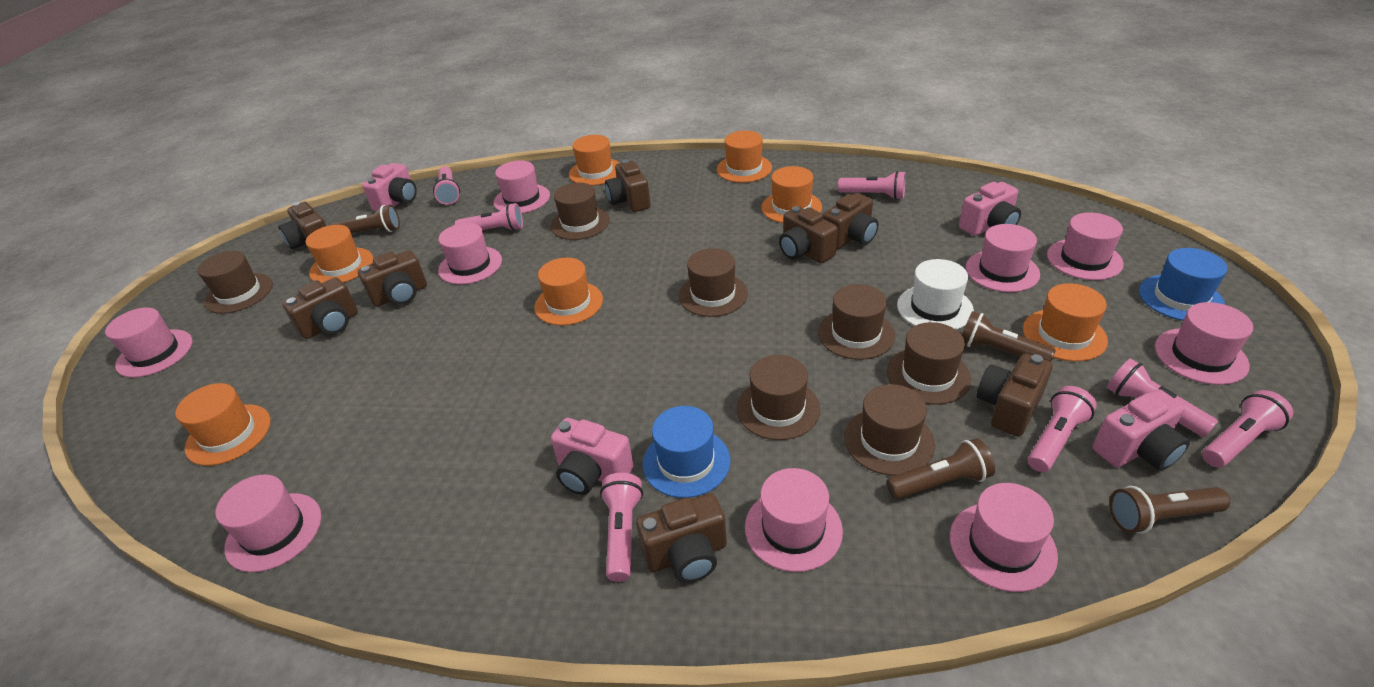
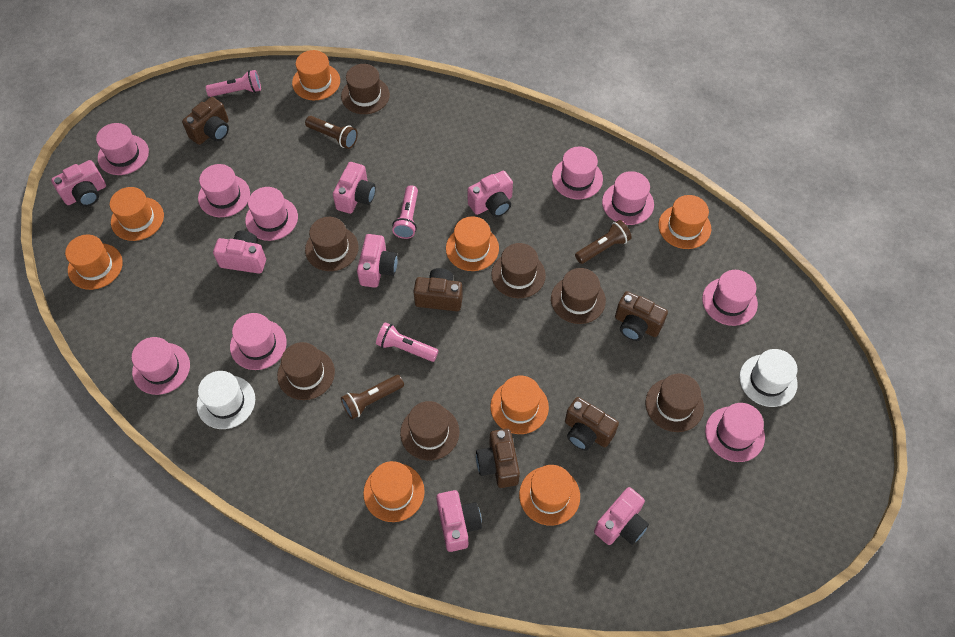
blue hat: 2 -> 0
brown camera: 8 -> 5
brown flashlight: 4 -> 3
orange hat: 7 -> 8
pink camera: 4 -> 7
pink flashlight: 7 -> 3
white hat: 1 -> 2

